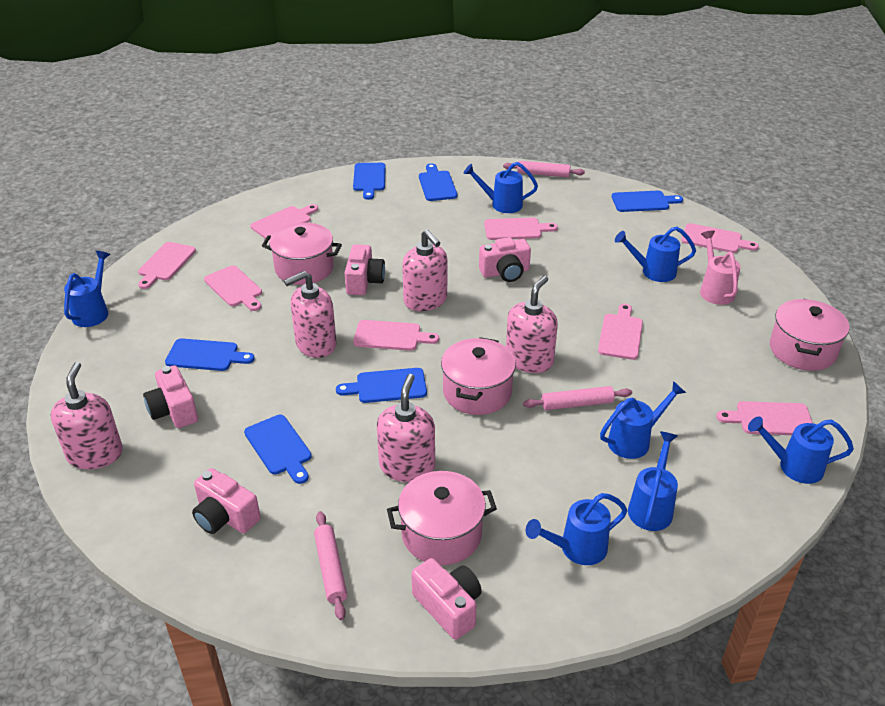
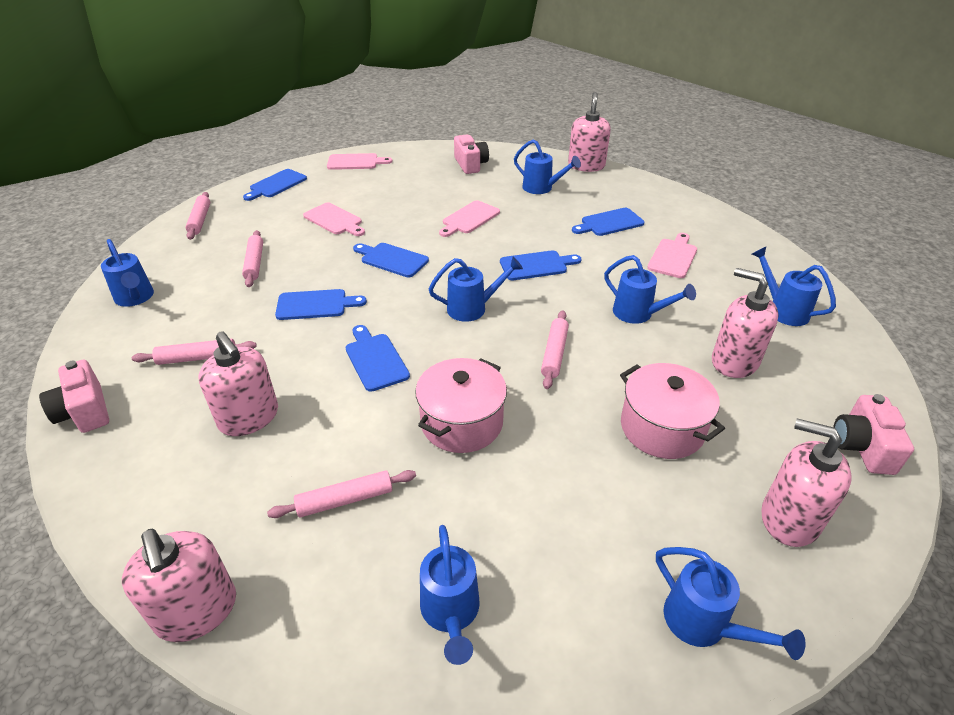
pink camera: 5 -> 3
pink cutting board: 8 -> 4
pink pot: 4 -> 2
pink rolling pin: 3 -> 5
pink watering can: 1 -> 0

